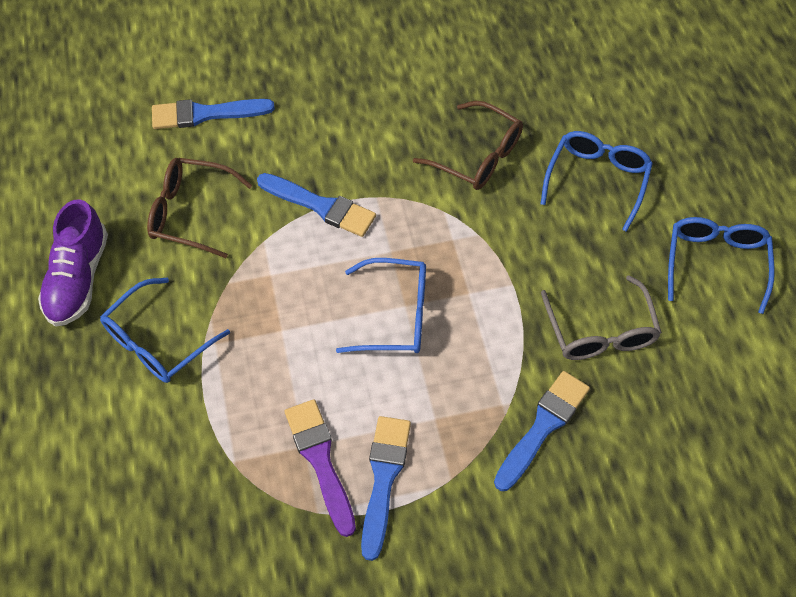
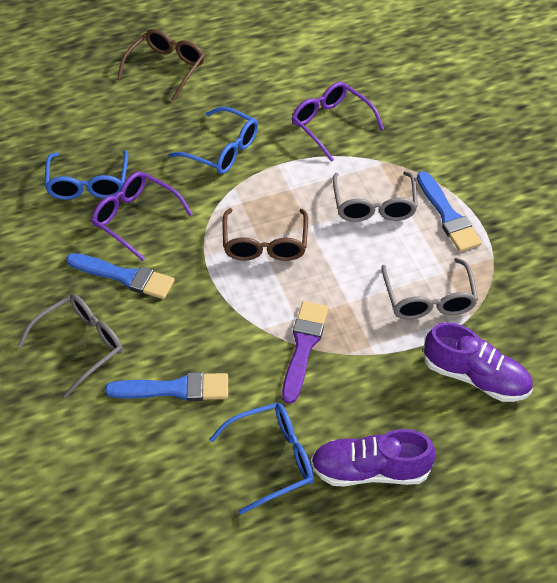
blue brush: 4 -> 3
blue glasses: 4 -> 3
grey glasses: 1 -> 3
purple glasses: 0 -> 2
purple shoe: 1 -> 2

